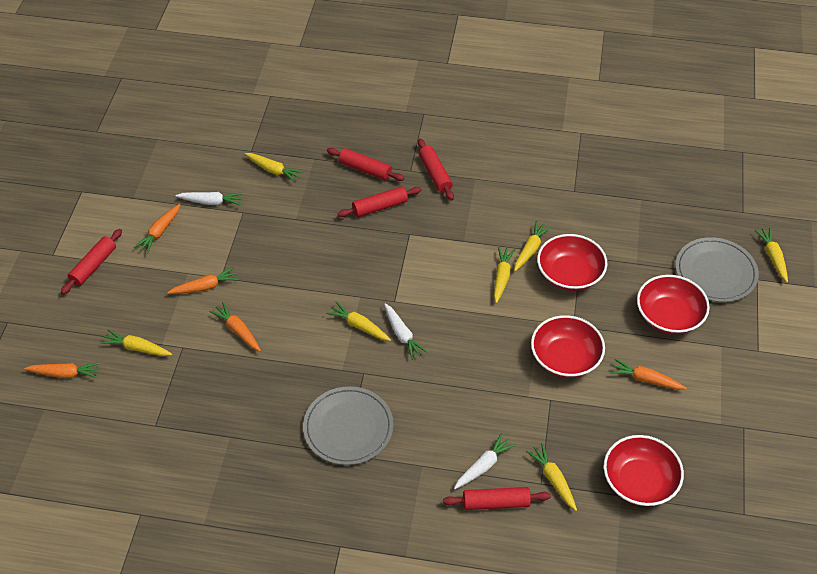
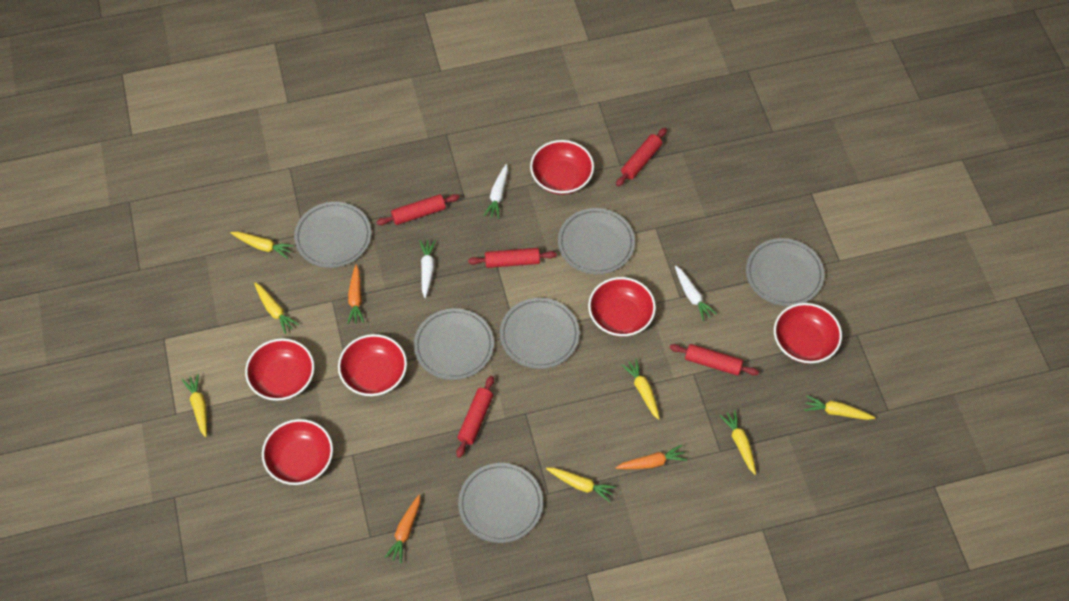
grey plate: 2 -> 6
orange carrot: 5 -> 3
red bowl: 4 -> 6

